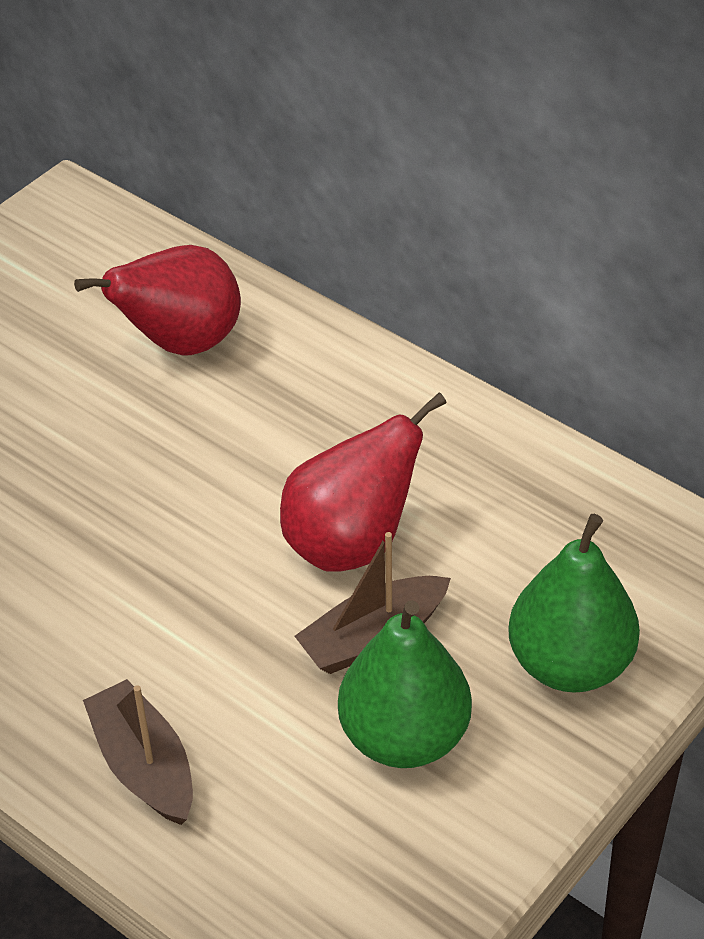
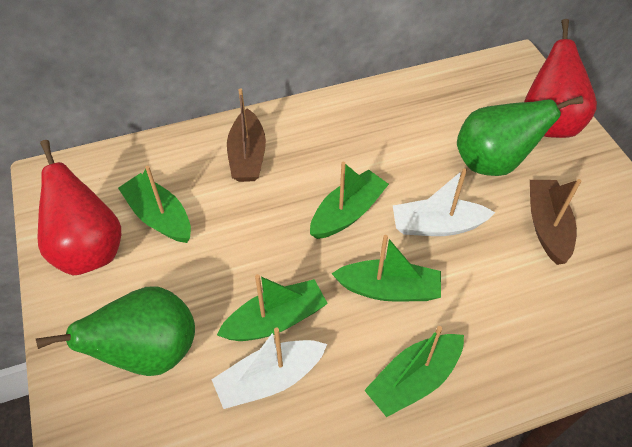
green boat: 0 -> 5
white boat: 0 -> 2

